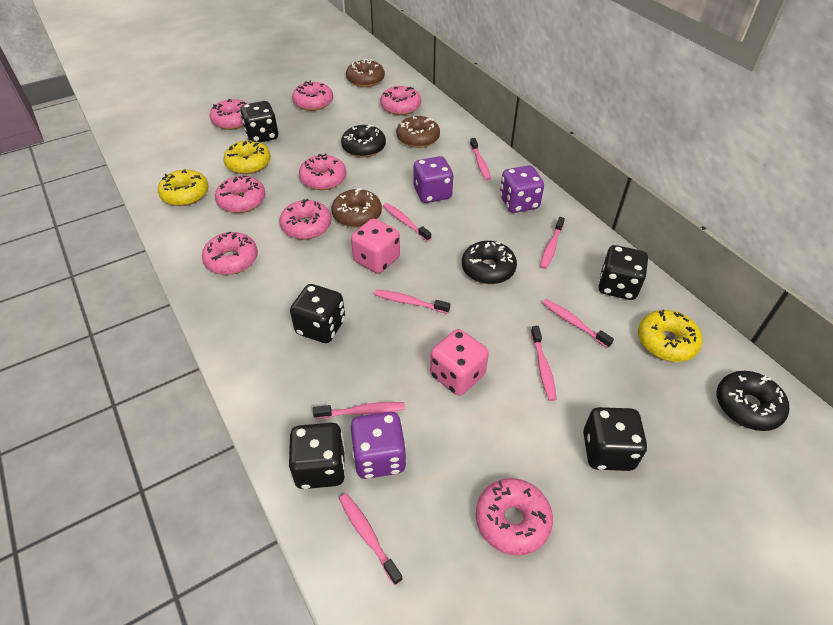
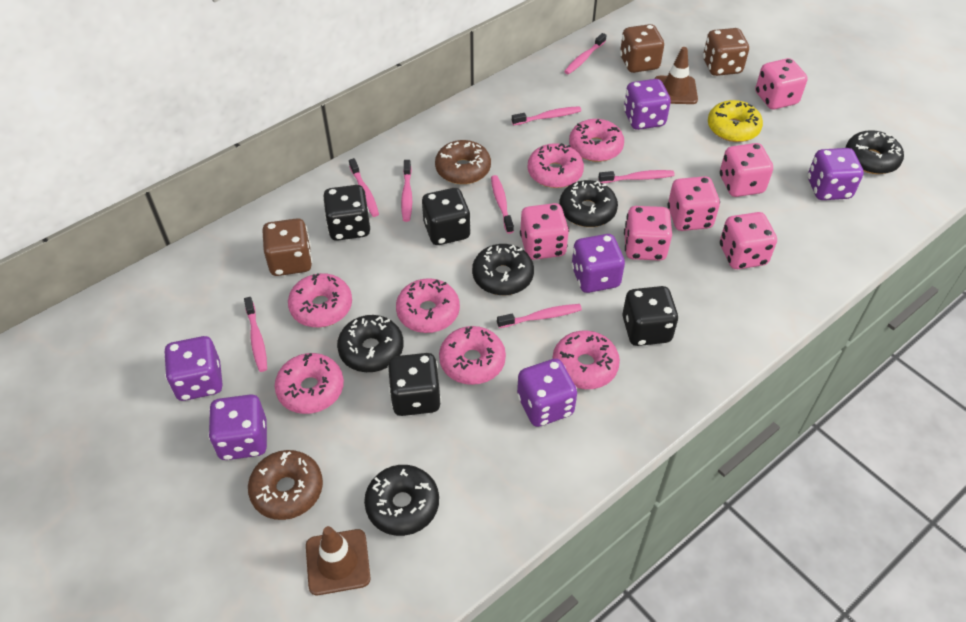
black dice: 5 -> 4
black donut: 3 -> 5
brown dice: 0 -> 3
brown donut: 3 -> 2
brown traffic cone: 0 -> 2
pink dice: 2 -> 6
pink donut: 8 -> 7
purple dice: 3 -> 6
yellow donut: 3 -> 1

